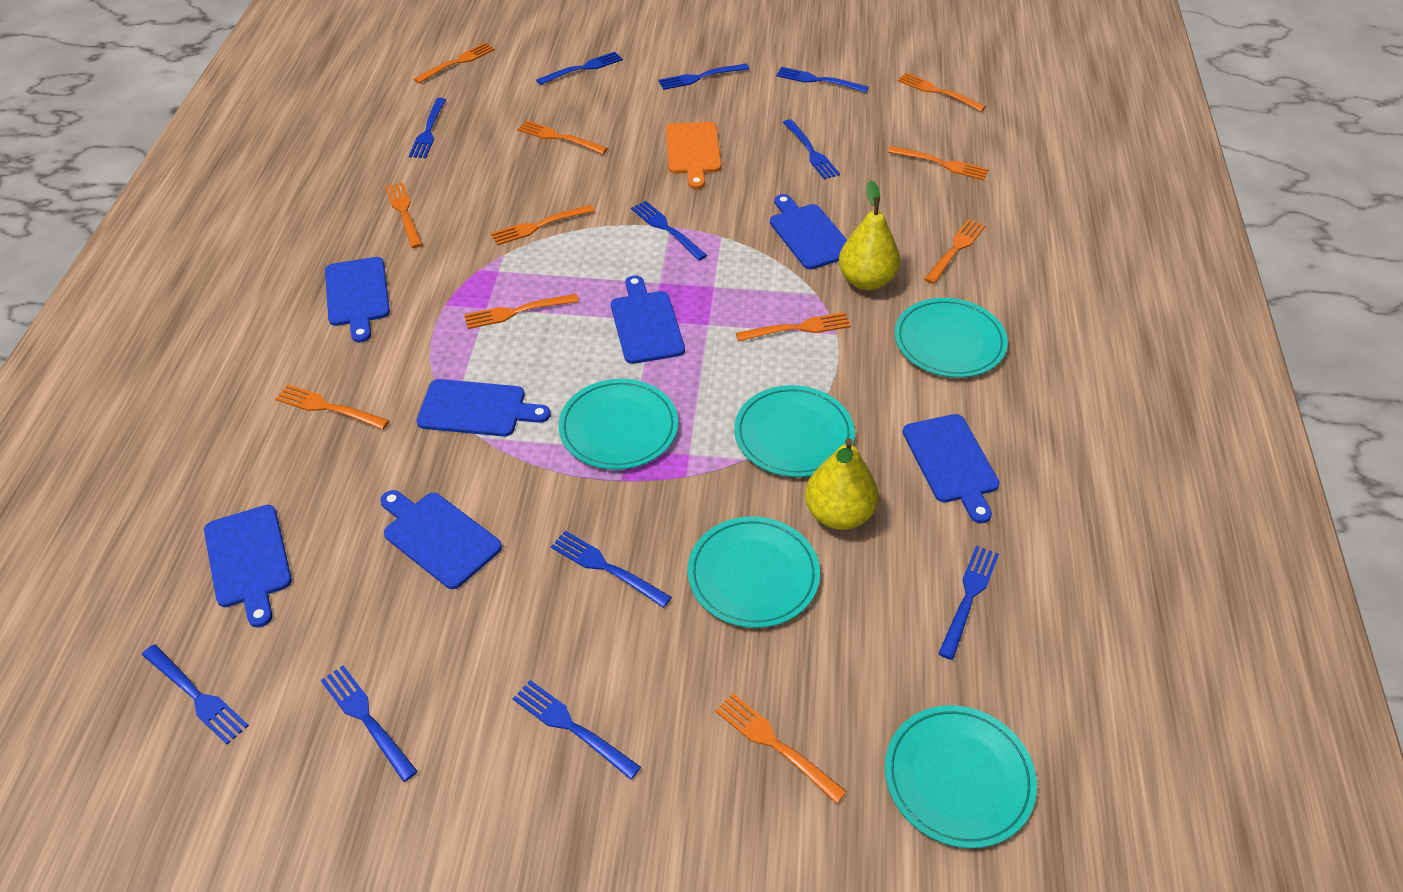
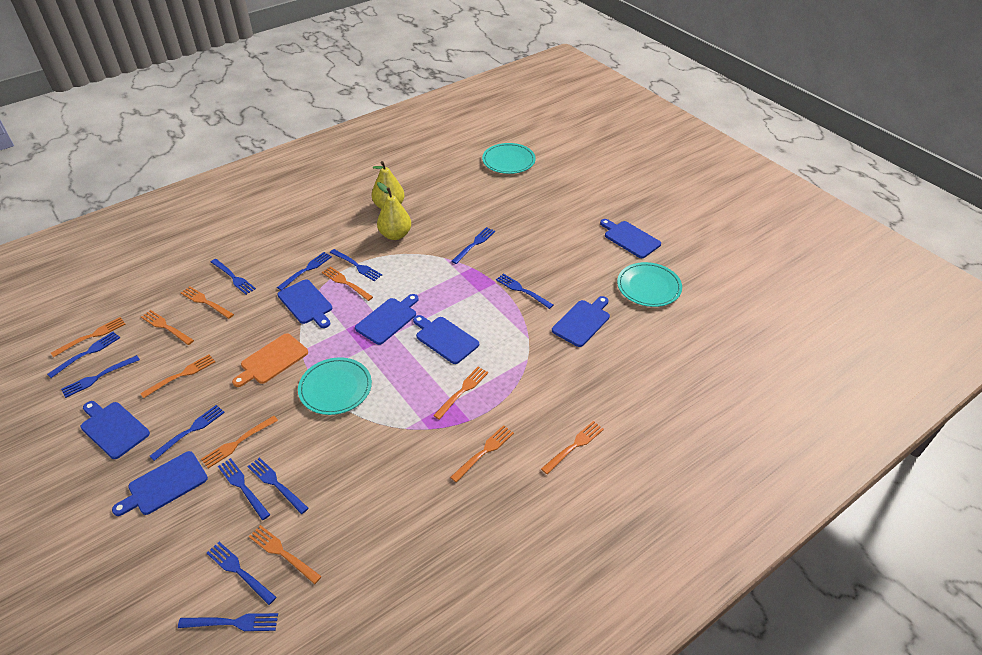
blue fork: 11 -> 12
orange fork: 11 -> 10
turquoise plate: 5 -> 3

